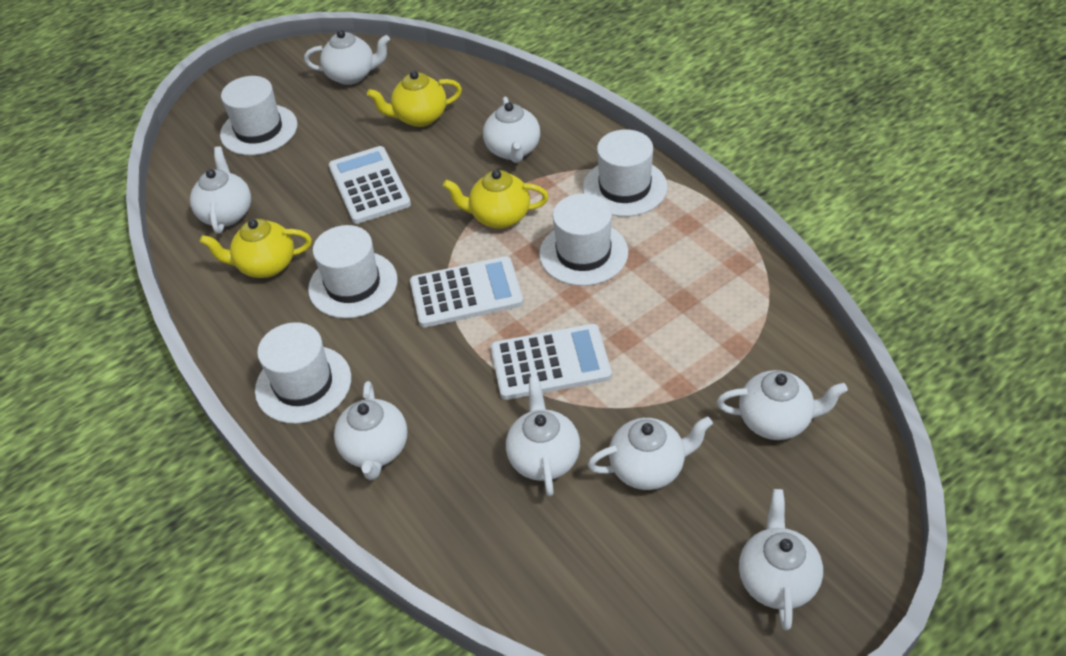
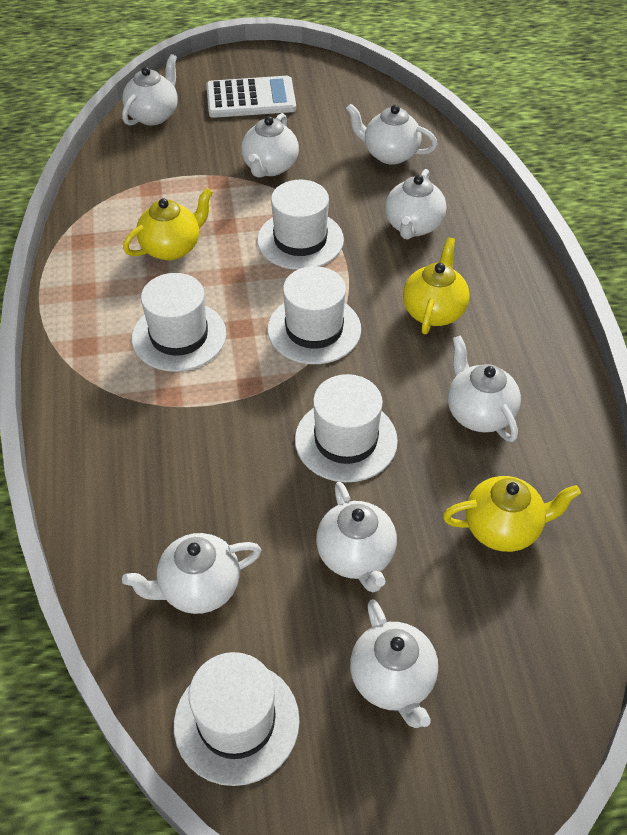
white calculator: 3 -> 1

